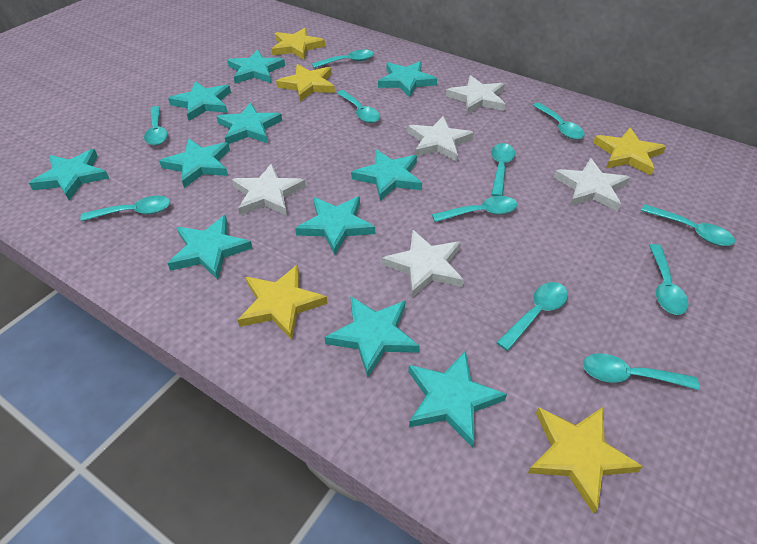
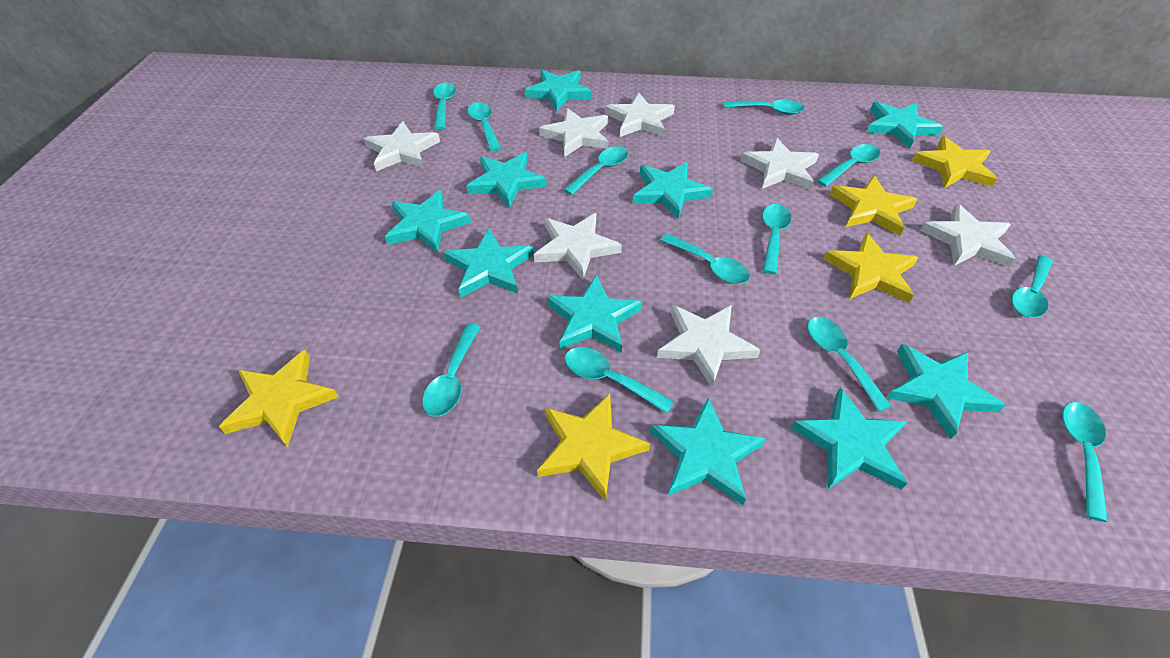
turquoise spoon: 11 -> 12
turquoise star: 11 -> 10
white star: 5 -> 7

